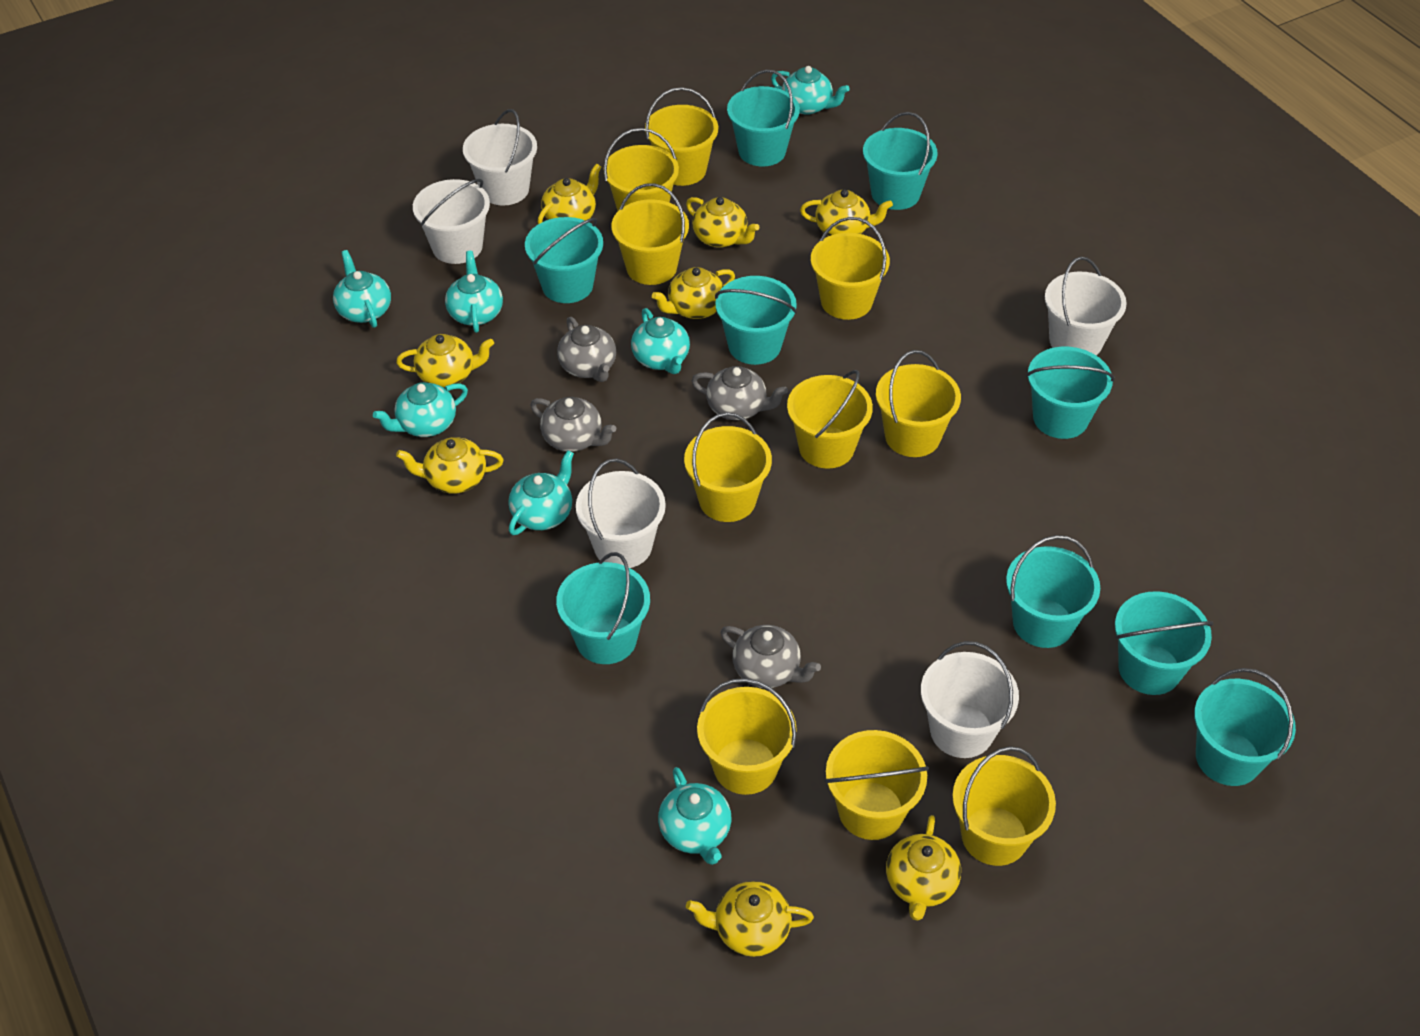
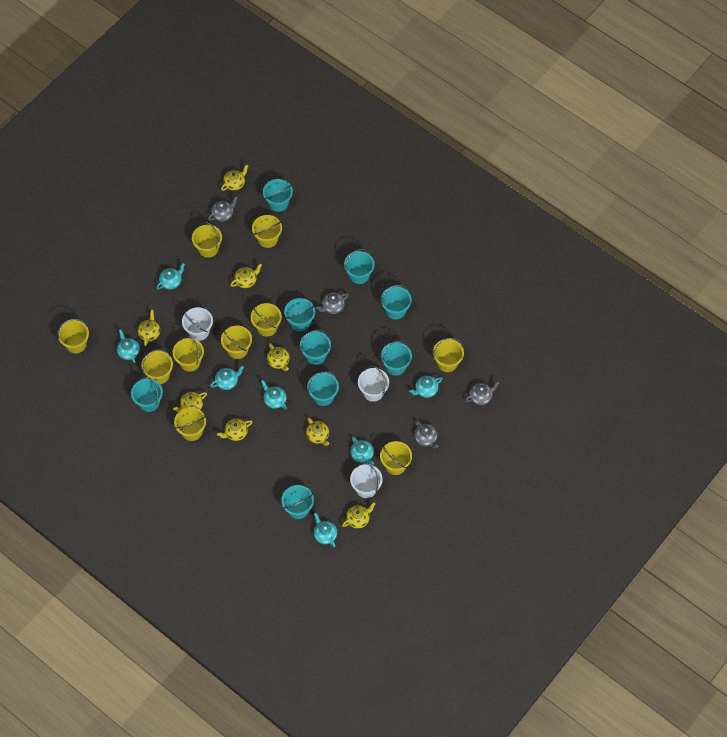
white bucket: 5 -> 3

